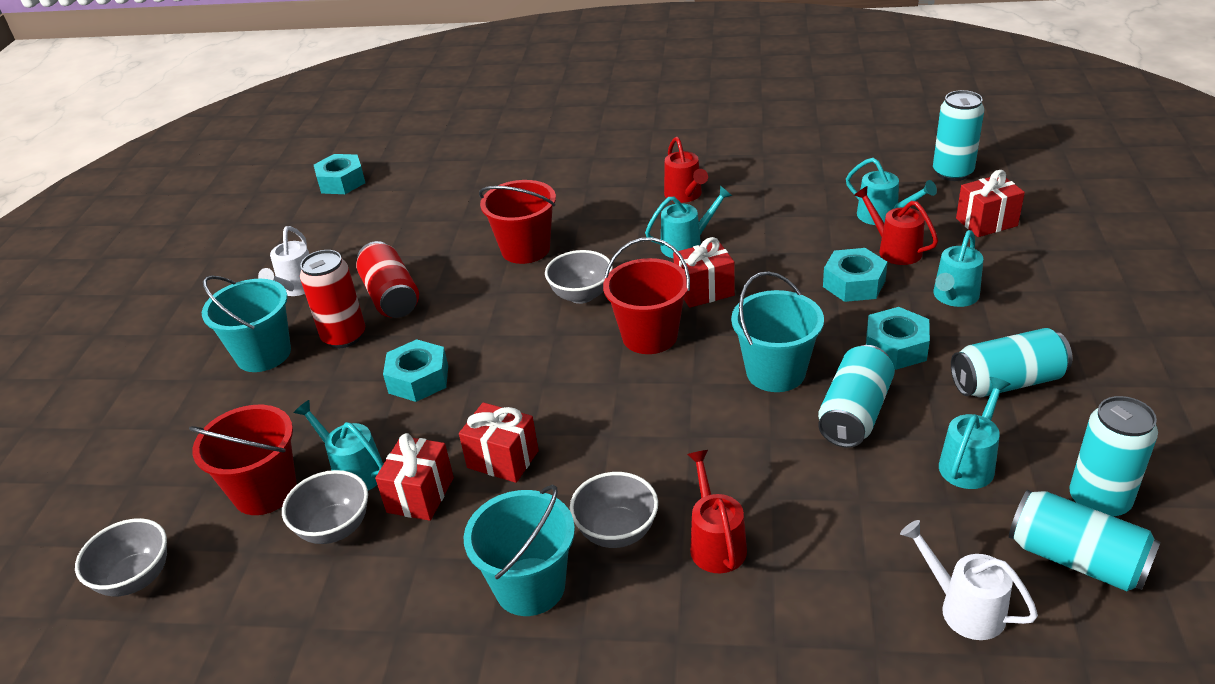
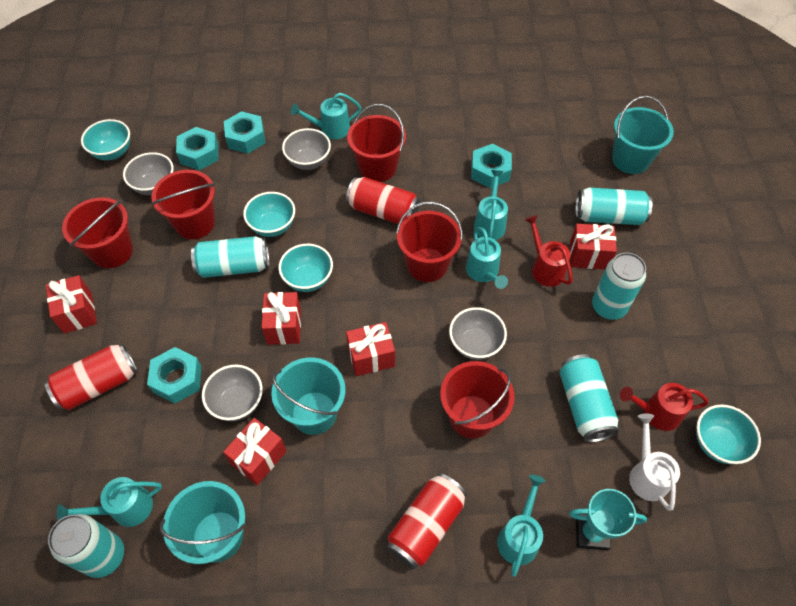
red bucket: 3 -> 5
red can: 2 -> 3
red gift: 4 -> 5
red watering can: 3 -> 2
turquoise bowl: 0 -> 4
turquoise trophy: 0 -> 1
white watering can: 2 -> 1

